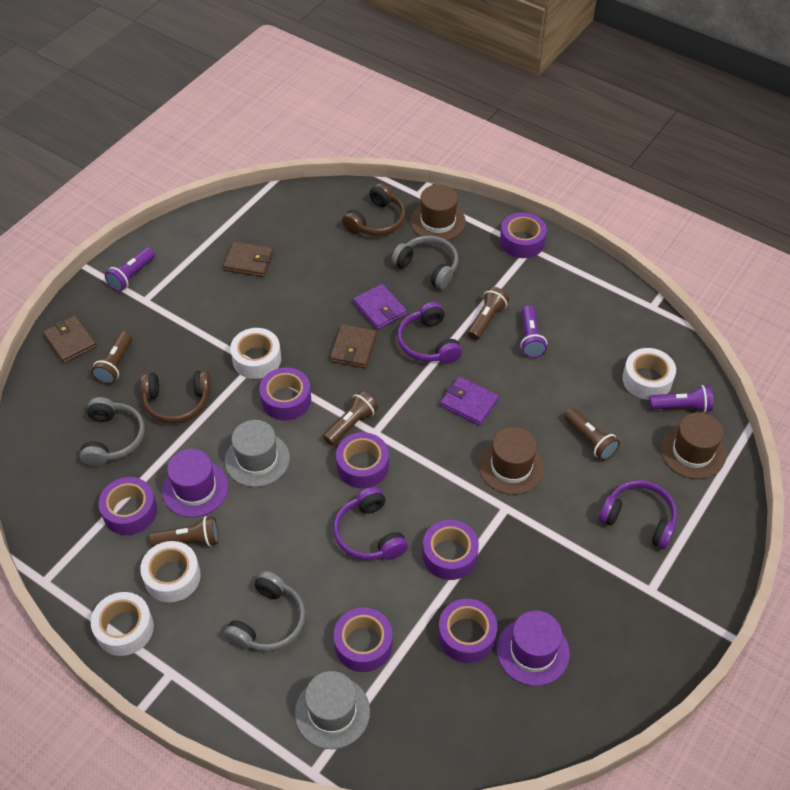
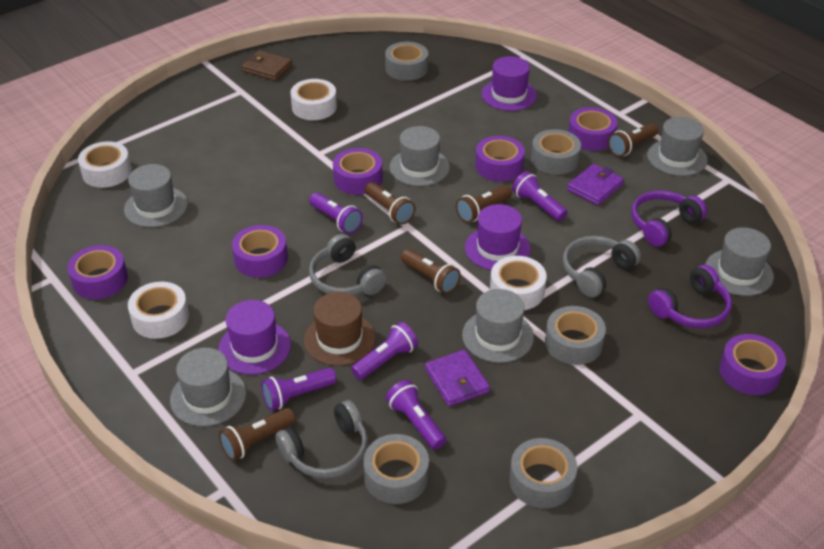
brown hat: 3 -> 1
brown headphones: 2 -> 0
brown wallet: 3 -> 1
grey hat: 2 -> 6
grey tape: 0 -> 5
purple flashlight: 3 -> 5
purple hat: 2 -> 3
purple headphones: 3 -> 2
purple tape: 7 -> 6

